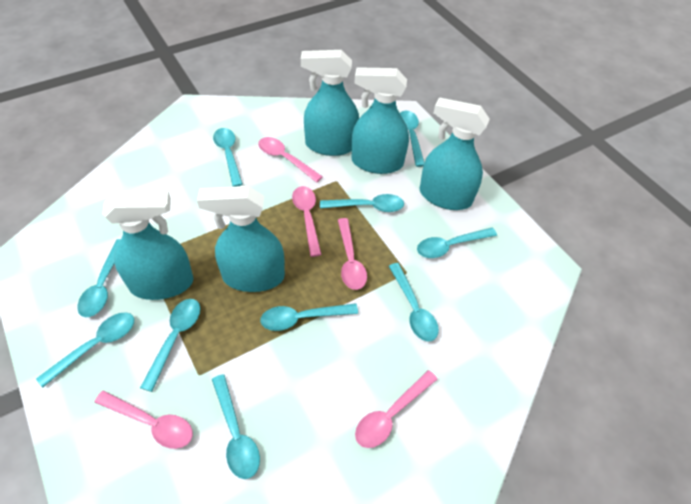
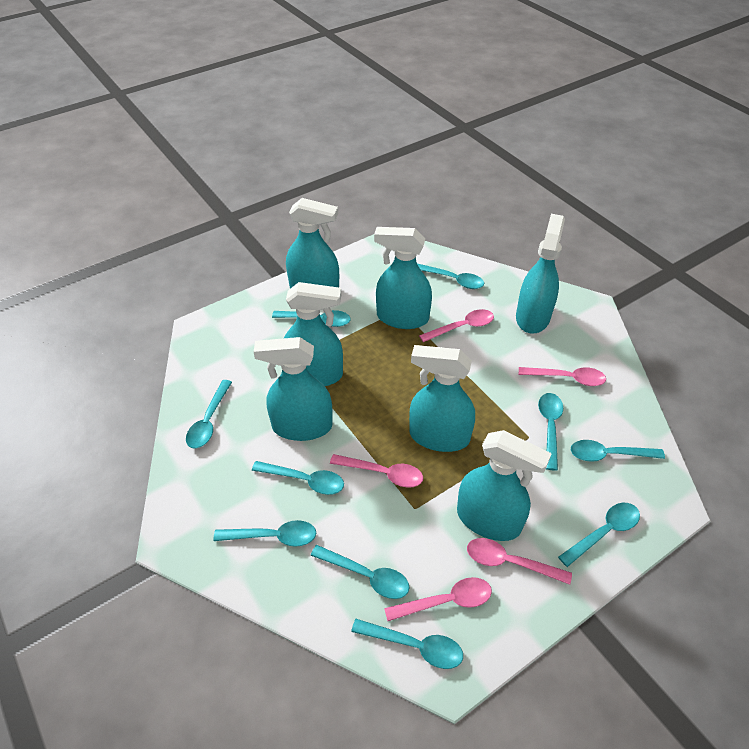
turquoise spray bottle: 5 -> 7

